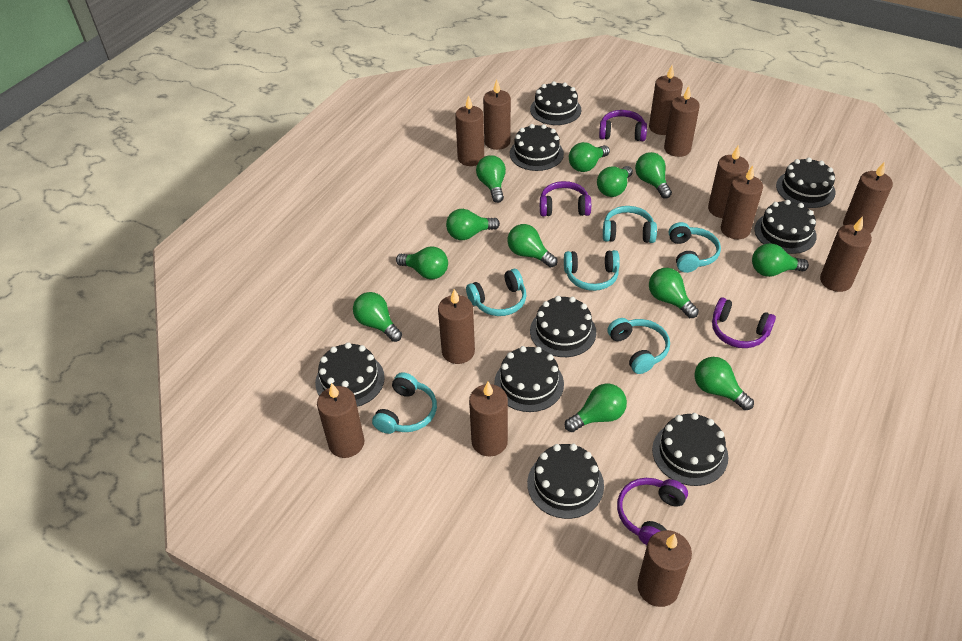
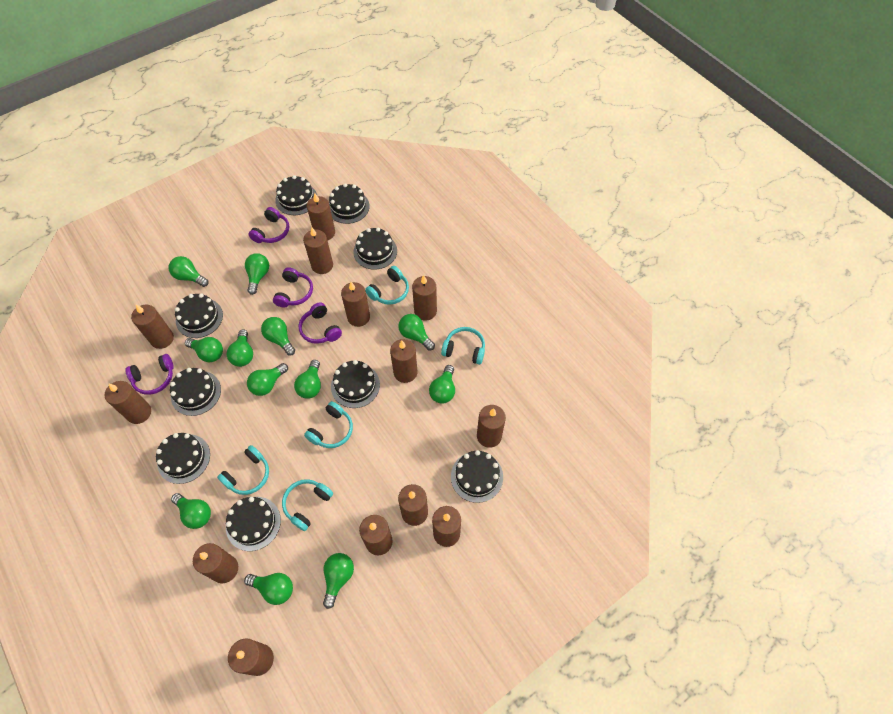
brown candle: 12 -> 13
turquoise headphones: 6 -> 5

